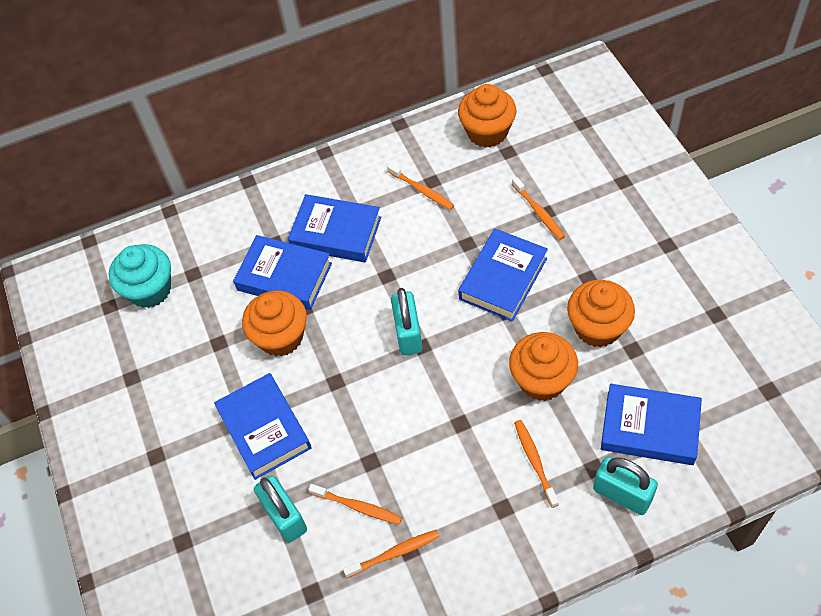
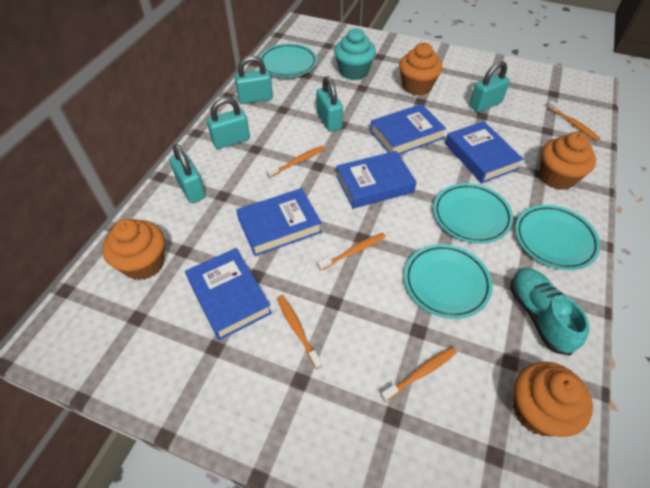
turquoise padlock: 3 -> 5
turquoise plate: 0 -> 4
turquoise shoe: 0 -> 1

